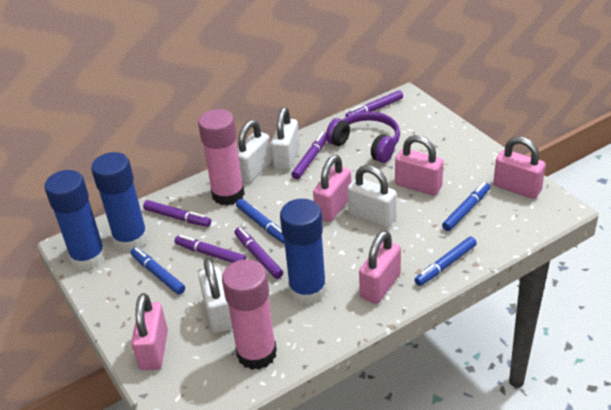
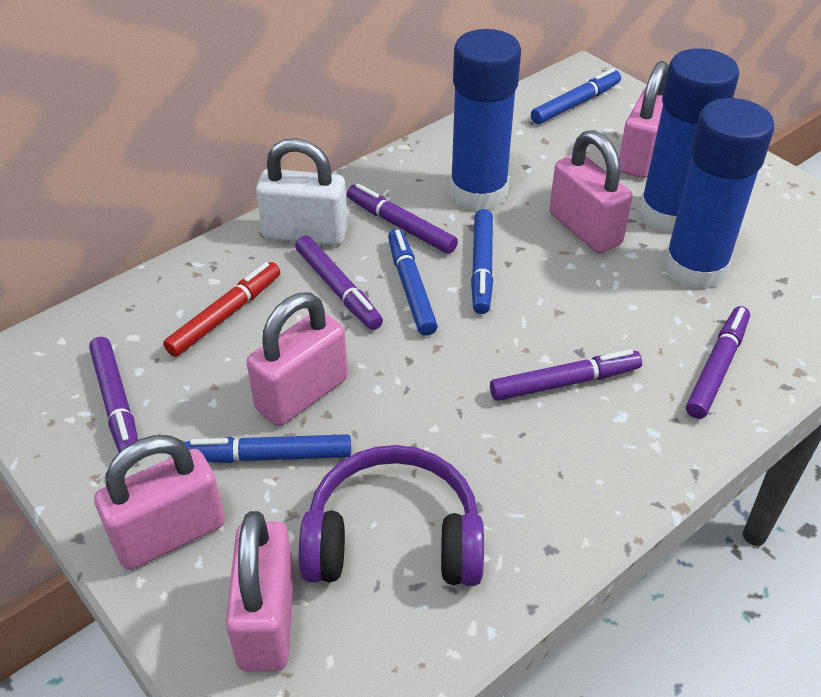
pink glue stick: 2 -> 0
red marker: 0 -> 1
white padlock: 4 -> 1

